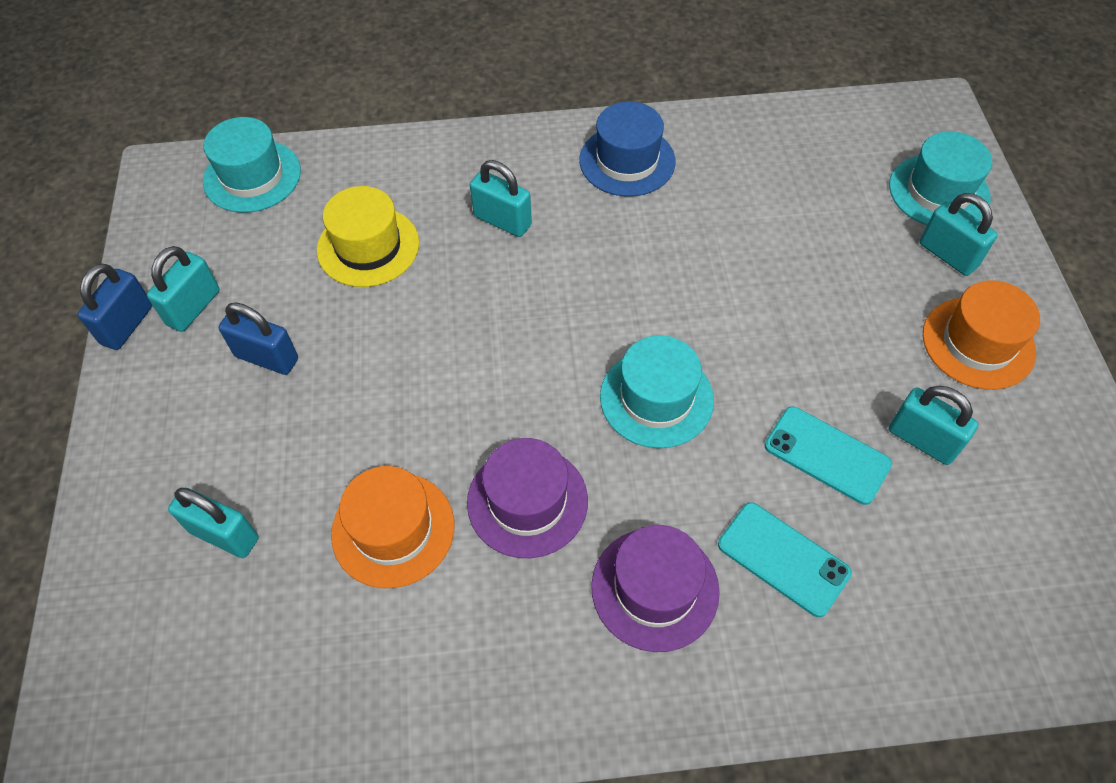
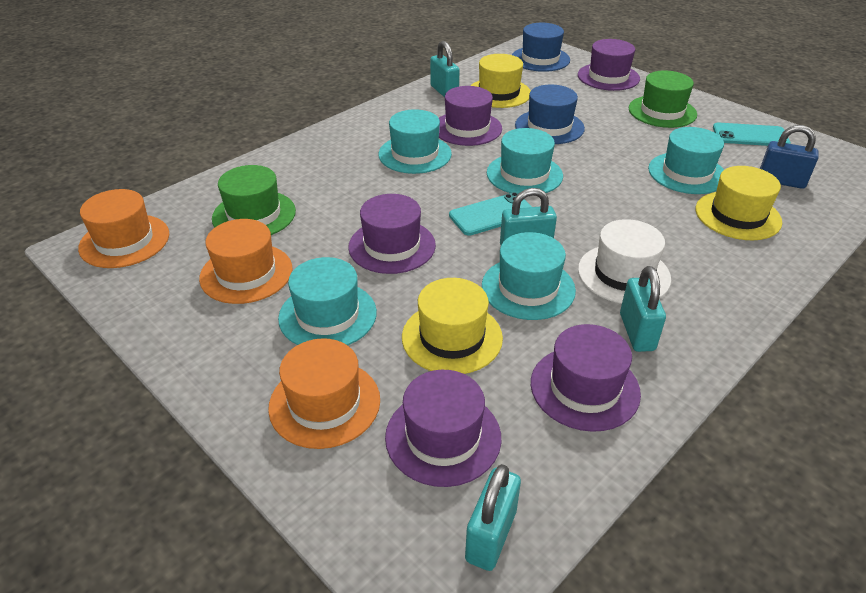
blue hat: 1 -> 2
blue padlock: 2 -> 1
green hat: 0 -> 2
orange hat: 2 -> 3
purple hat: 2 -> 5
turquoise hat: 3 -> 5
turquoise padlock: 5 -> 4
white hat: 0 -> 1
yellow hat: 1 -> 3

